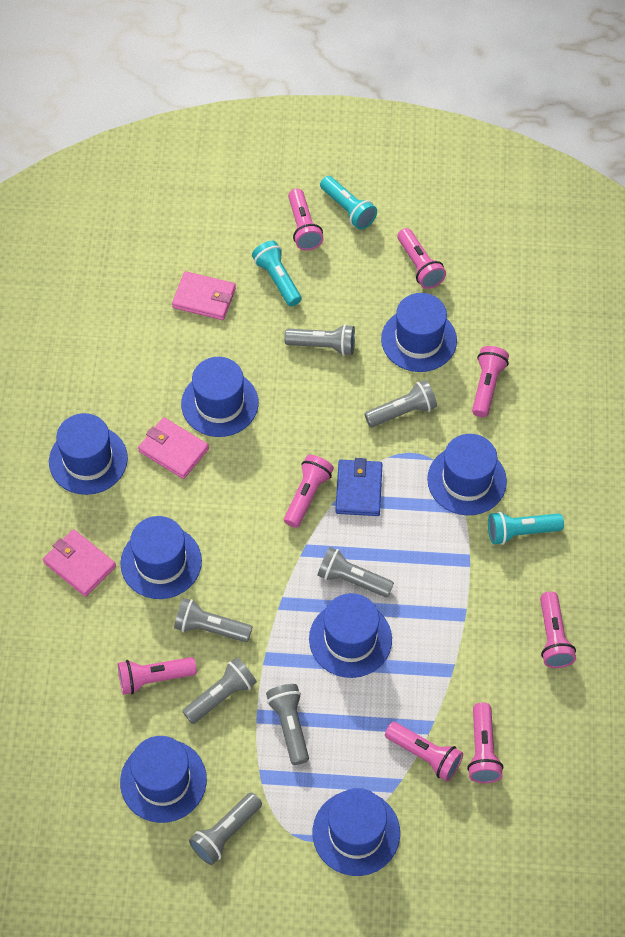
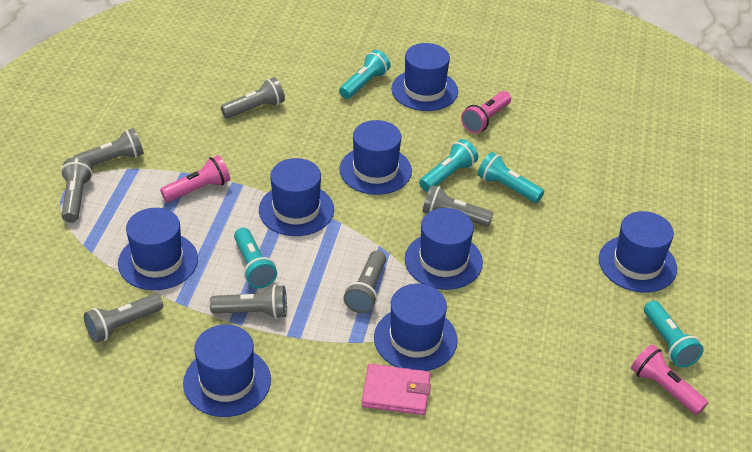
blue wallet: 1 -> 0
pink flashlight: 8 -> 3
pink wallet: 3 -> 1
turquoise flashlight: 3 -> 5

